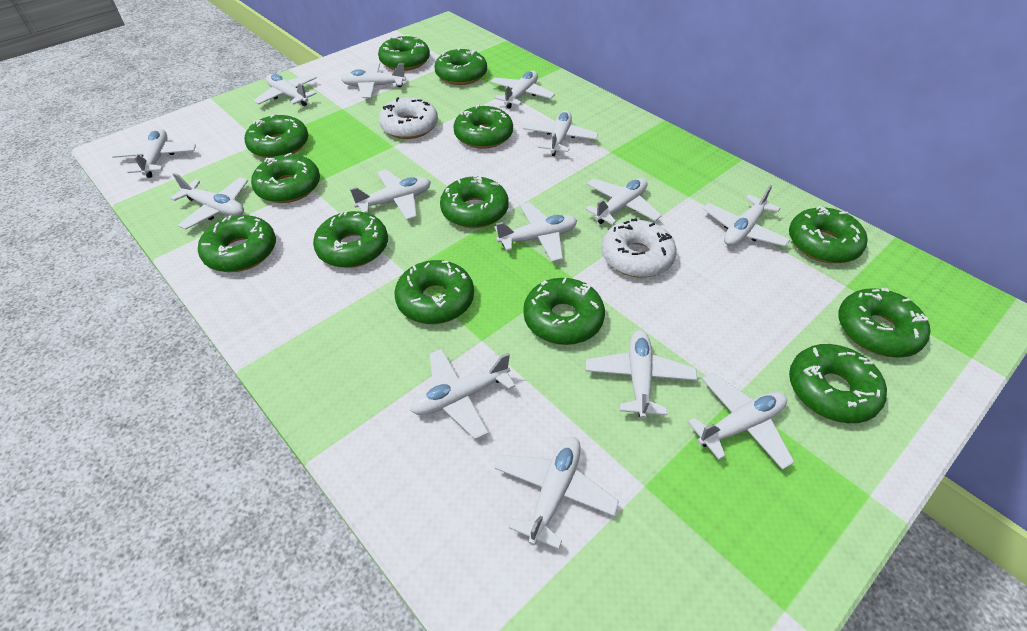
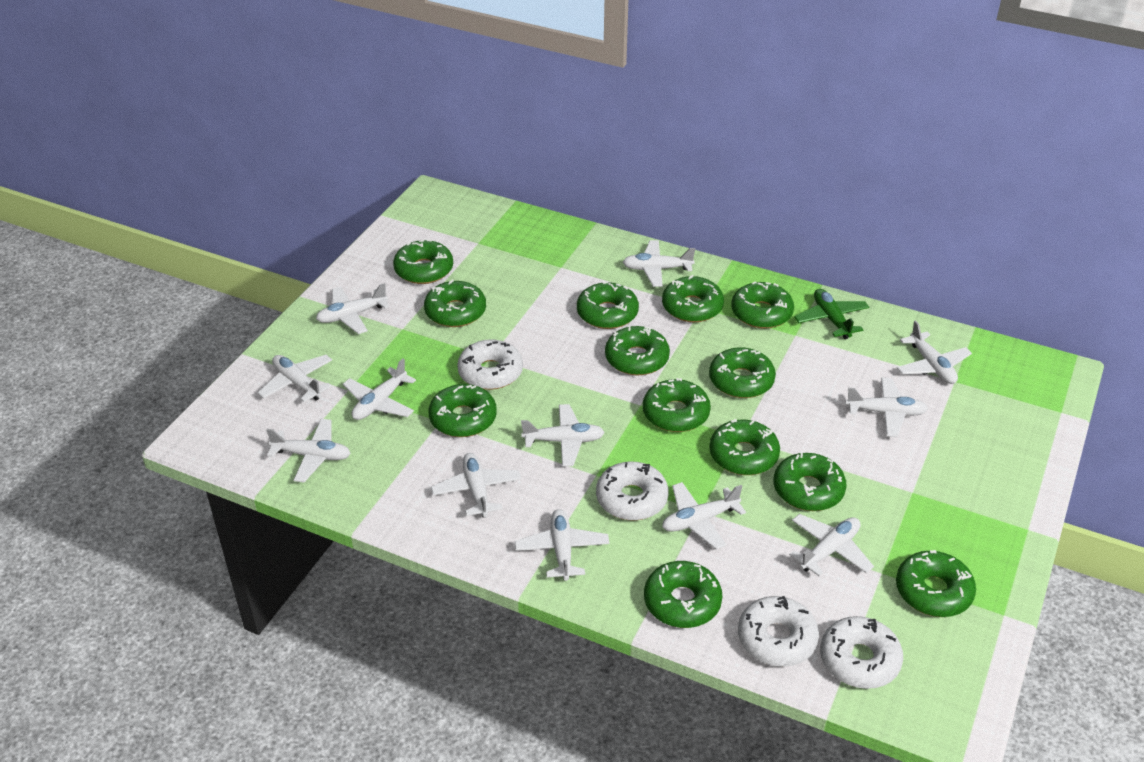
green plane: 0 -> 1
white donut: 2 -> 4
white plane: 14 -> 12

